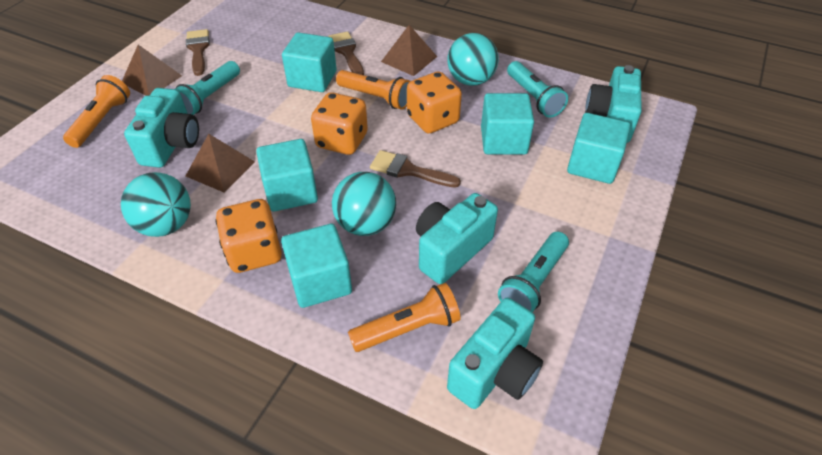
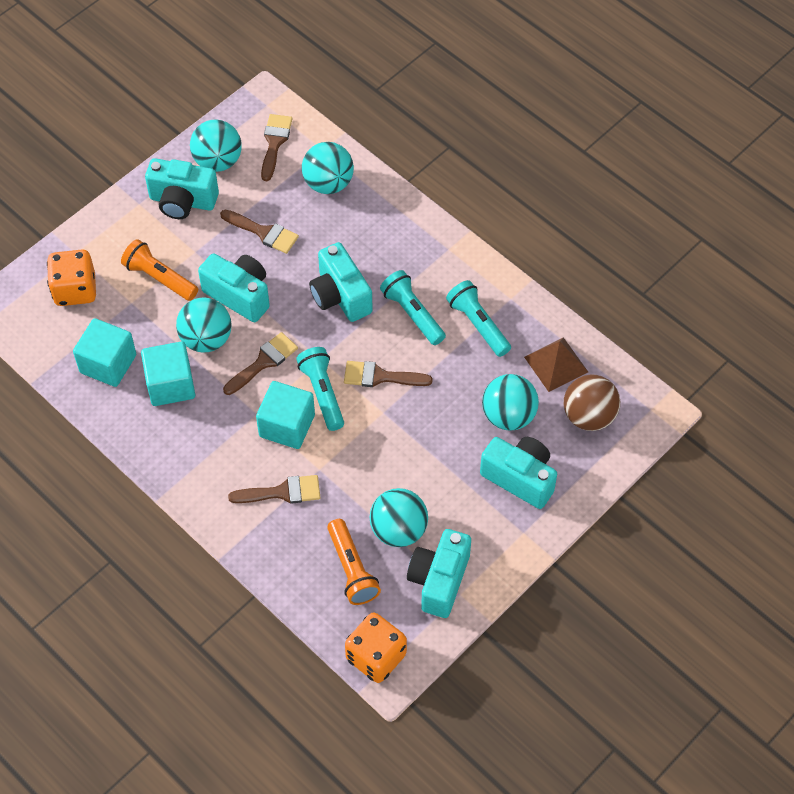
brown ball: 0 -> 1
brown brush: 3 -> 5
brown pyramid: 3 -> 1
orange dice: 3 -> 2
orange flashlight: 3 -> 2
turquoise ball: 3 -> 5
turquoise camera: 4 -> 5
turquoise cube: 5 -> 3

